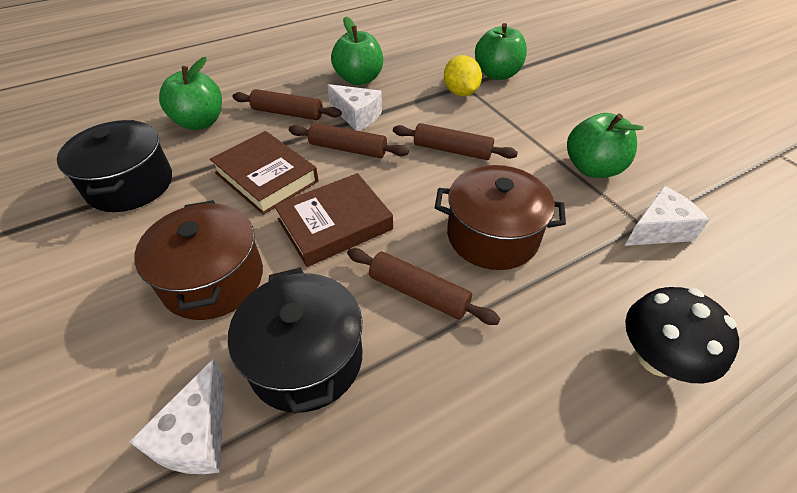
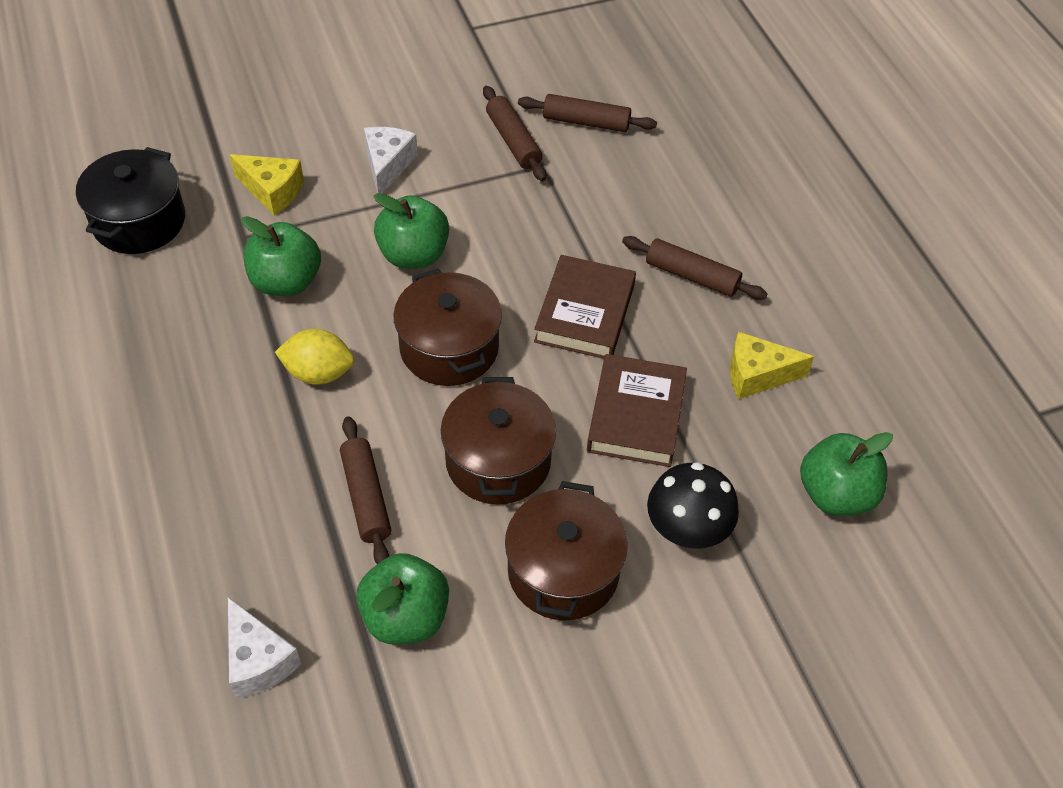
black pot: 2 -> 1
brown pot: 2 -> 3
white cheese: 3 -> 2
yellow cheese: 0 -> 2

